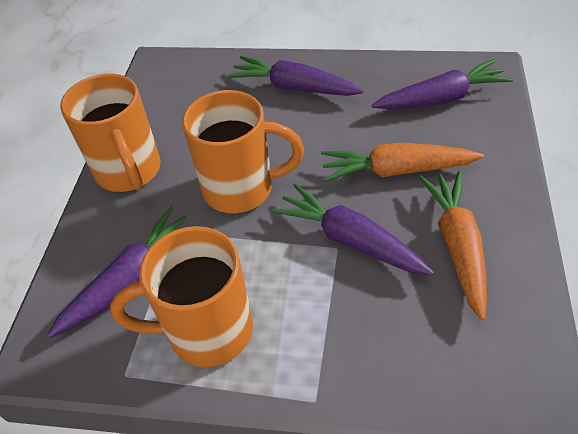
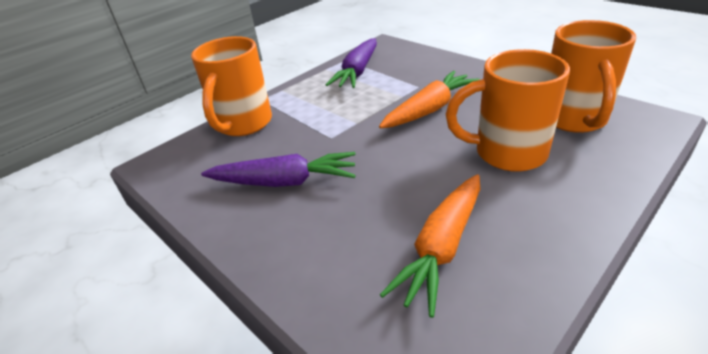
purple carrot: 4 -> 2

